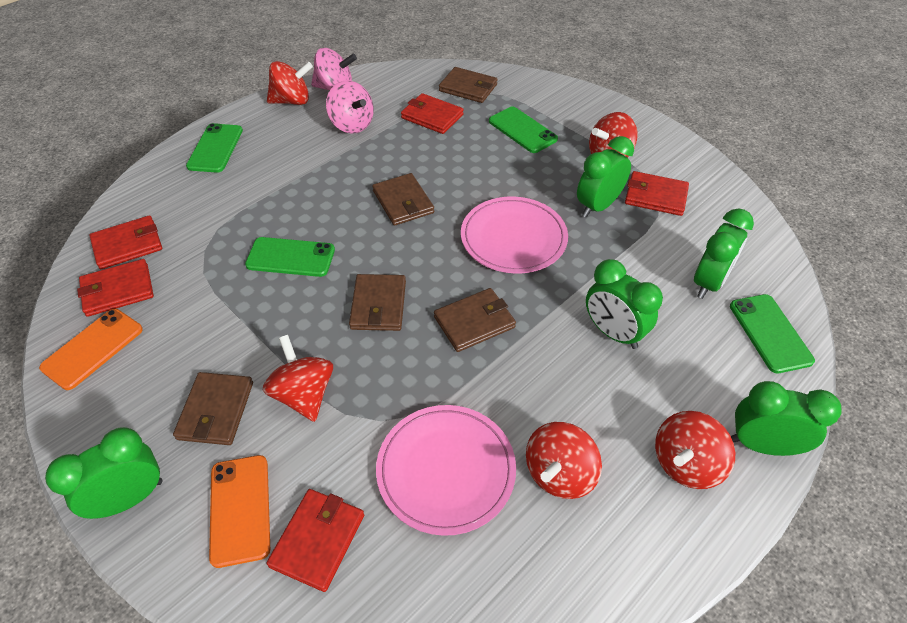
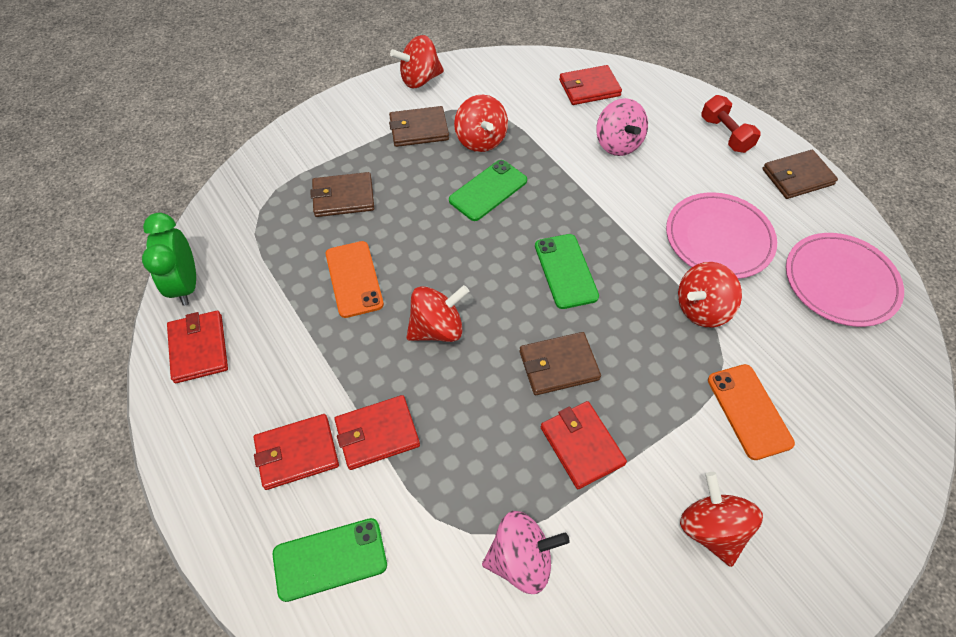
brown wallet: 5 -> 4
green clock: 5 -> 1
green phone: 4 -> 3
red dumbbell: 0 -> 1

